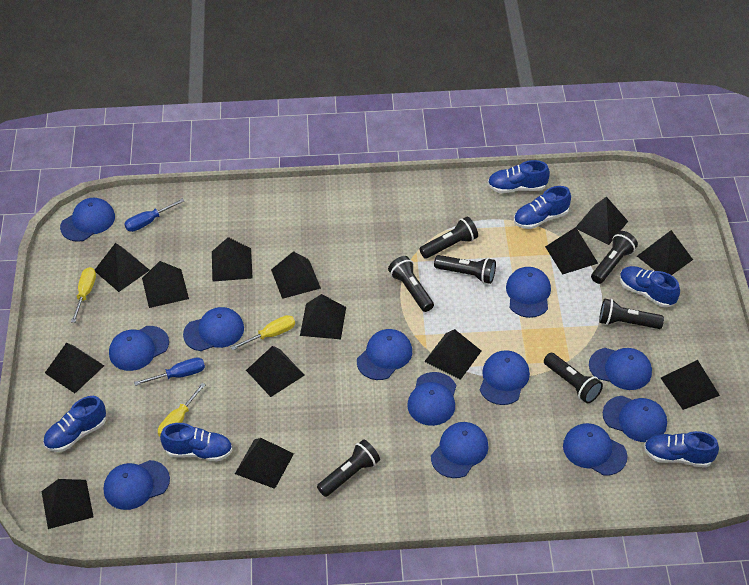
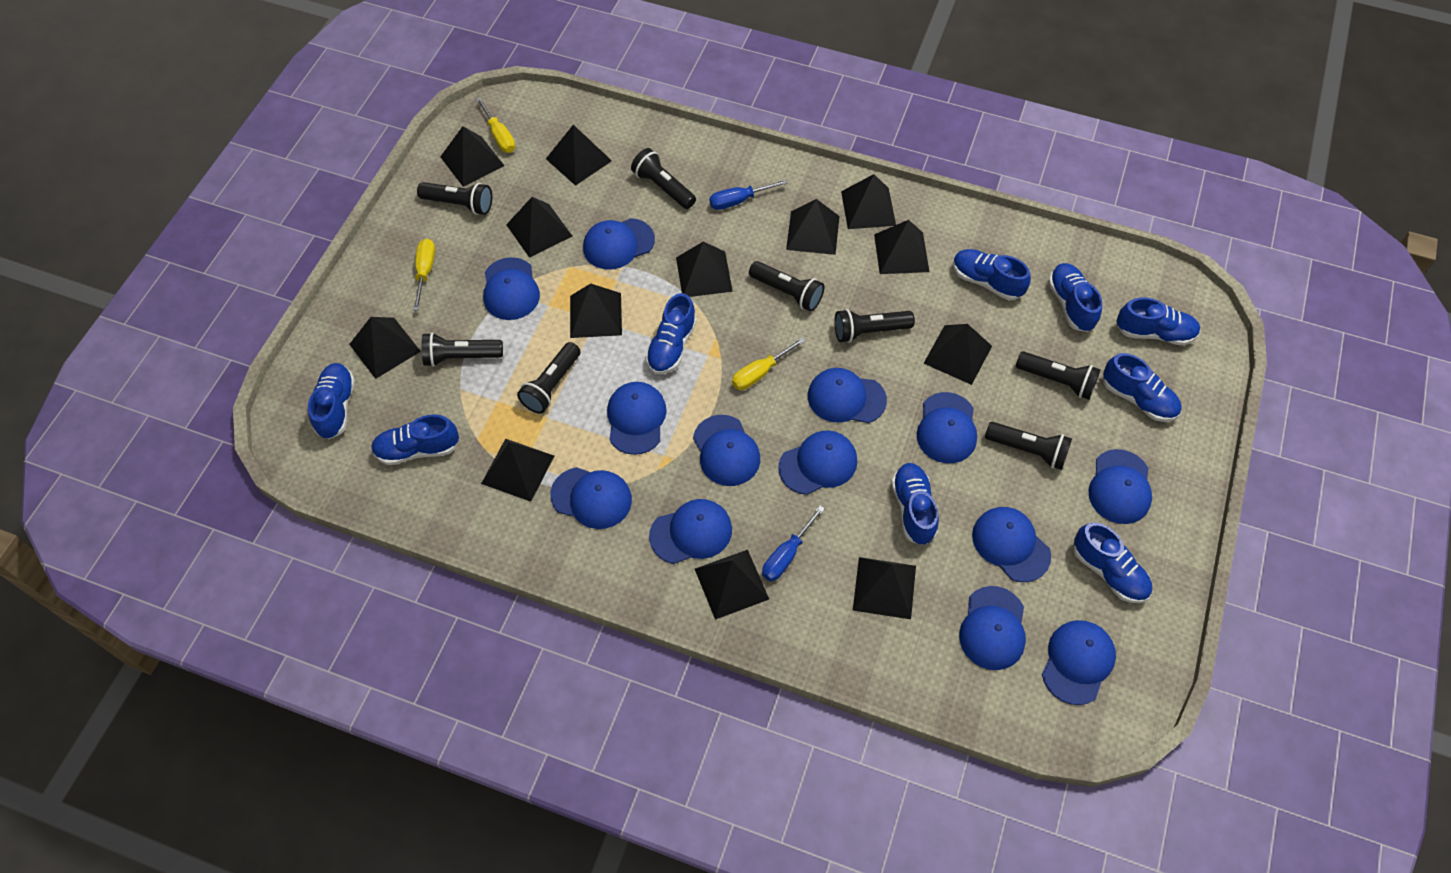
black flashlight: 7 -> 8
black pyramid: 14 -> 13
blue cap: 12 -> 13
blue shoe: 6 -> 9

